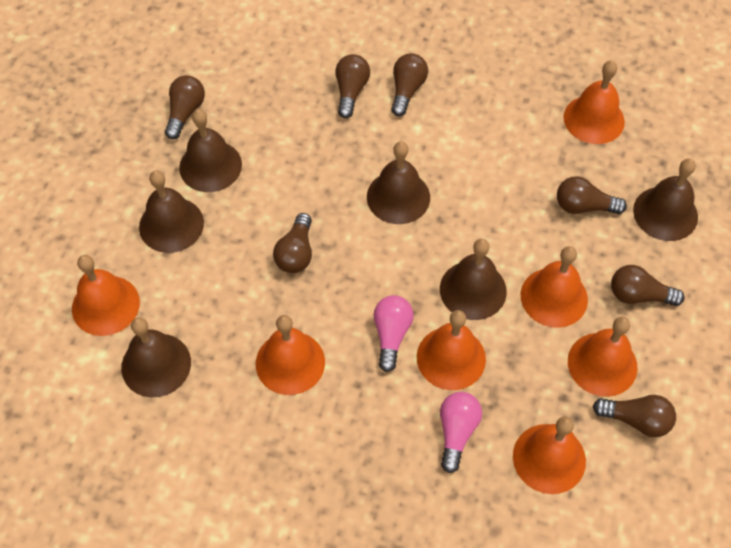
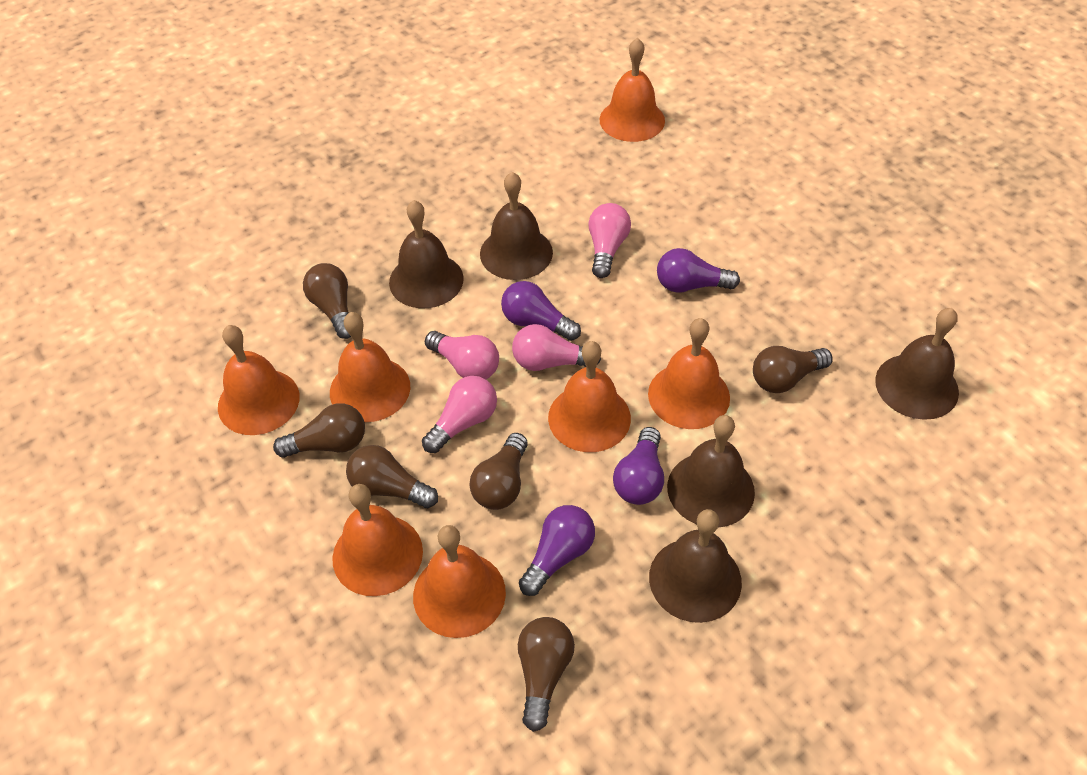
brown bell: 6 -> 5
brown light bulb: 7 -> 6
pink light bulb: 2 -> 4
purple light bulb: 0 -> 4

